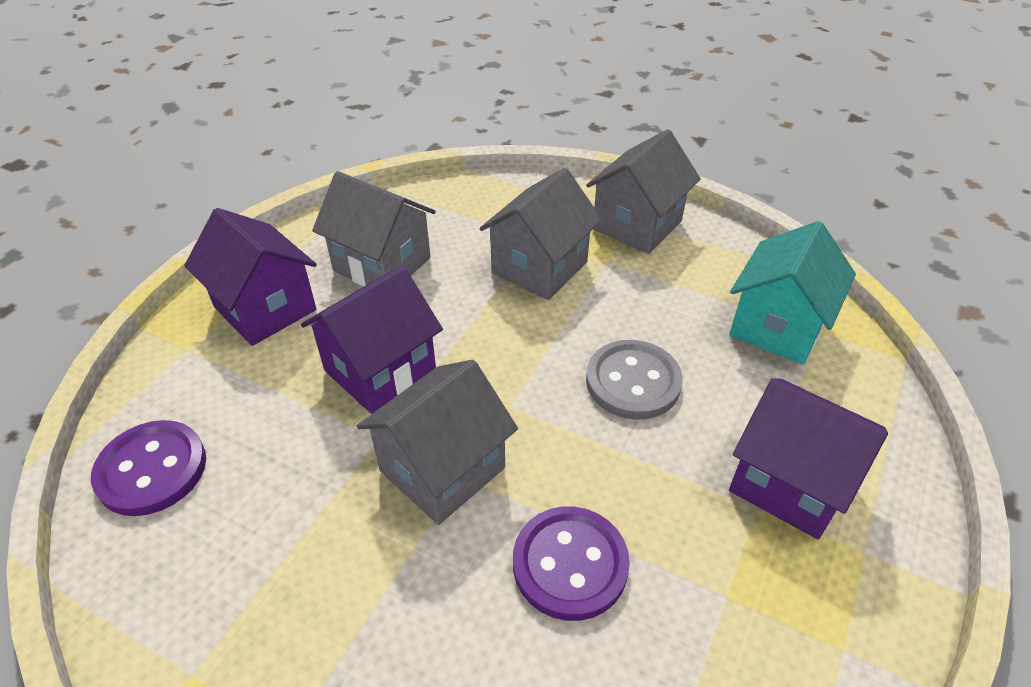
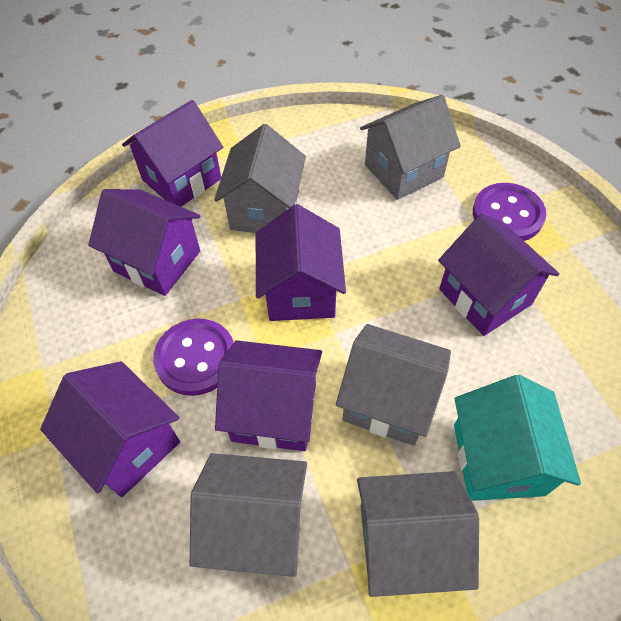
grey button: 1 -> 0
grey house: 4 -> 5
purple house: 3 -> 6

